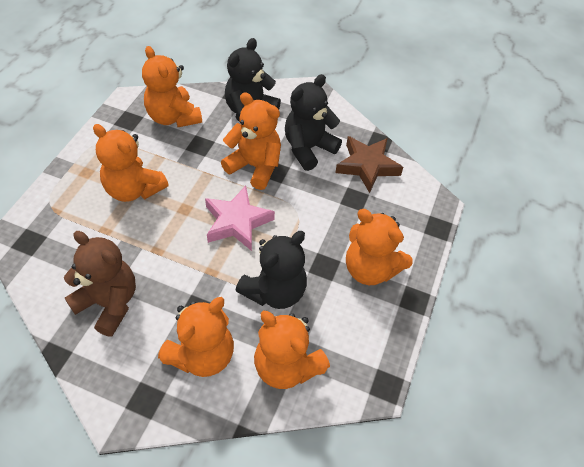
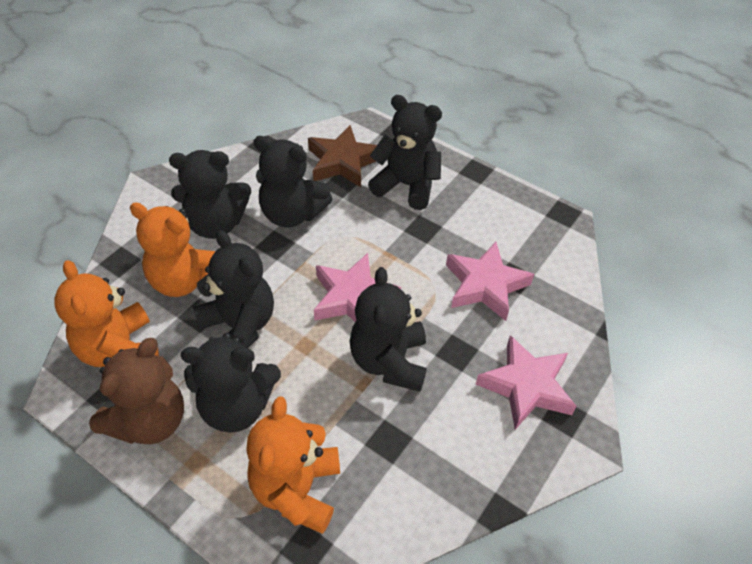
black teddy bear: 3 -> 6
orange teddy bear: 6 -> 3
pink star: 1 -> 3

